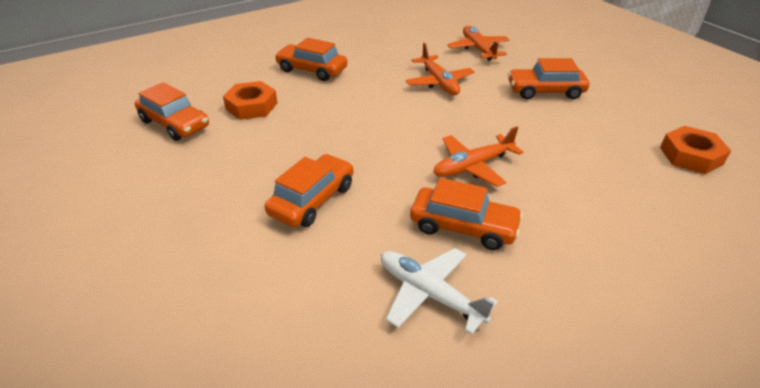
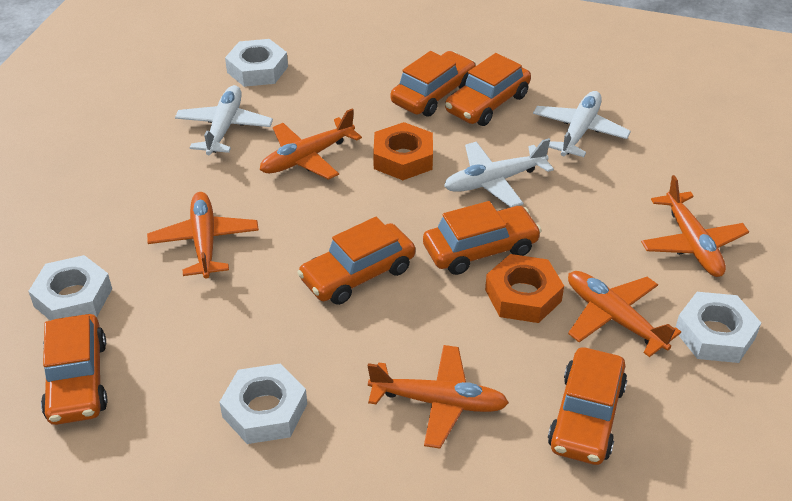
orange car: 5 -> 6
orange plane: 3 -> 5
white nut: 0 -> 4
white plane: 1 -> 3

